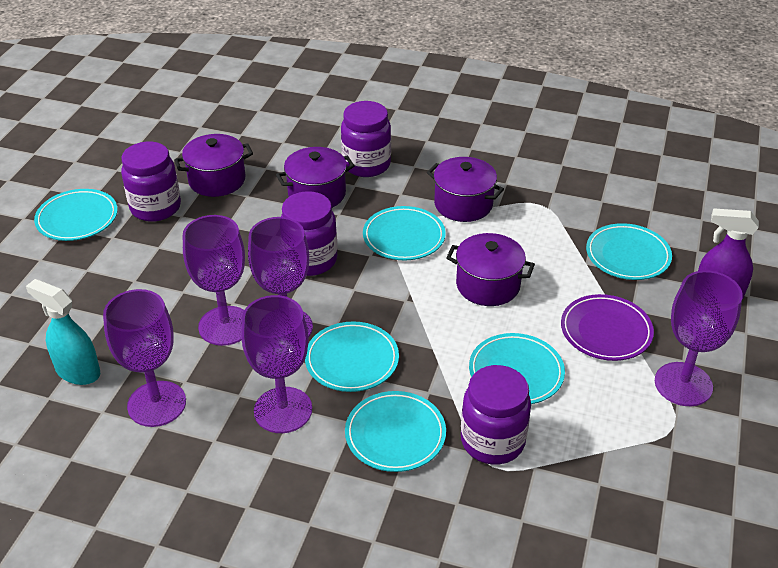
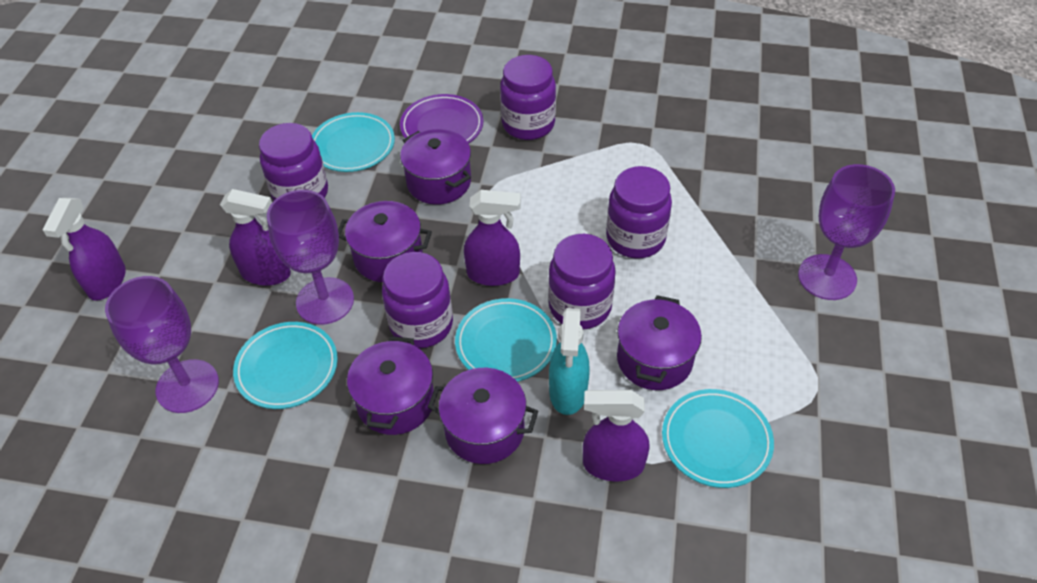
purple goblet: 5 -> 3
purple jar: 4 -> 5
purple pot: 4 -> 5
purple spray bottle: 1 -> 4
turquoise plate: 6 -> 4

